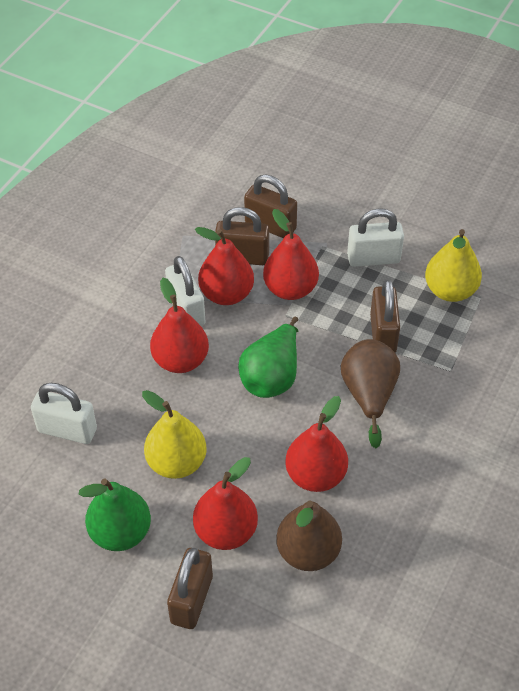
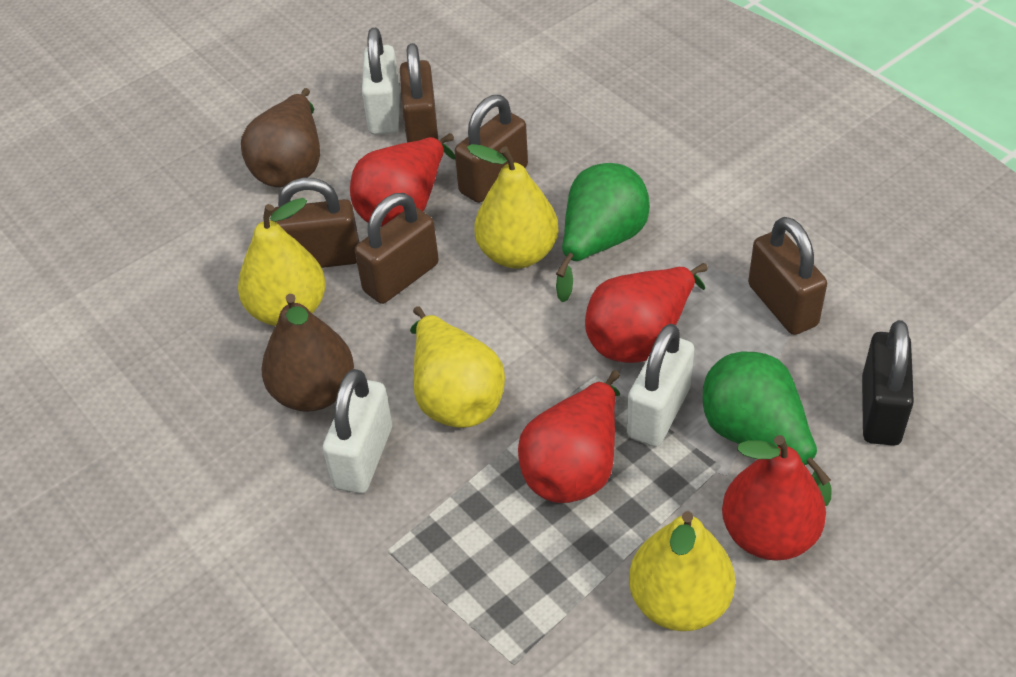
black padlock: 0 -> 1
brown padlock: 4 -> 5
red pear: 5 -> 4
yellow pear: 2 -> 4

